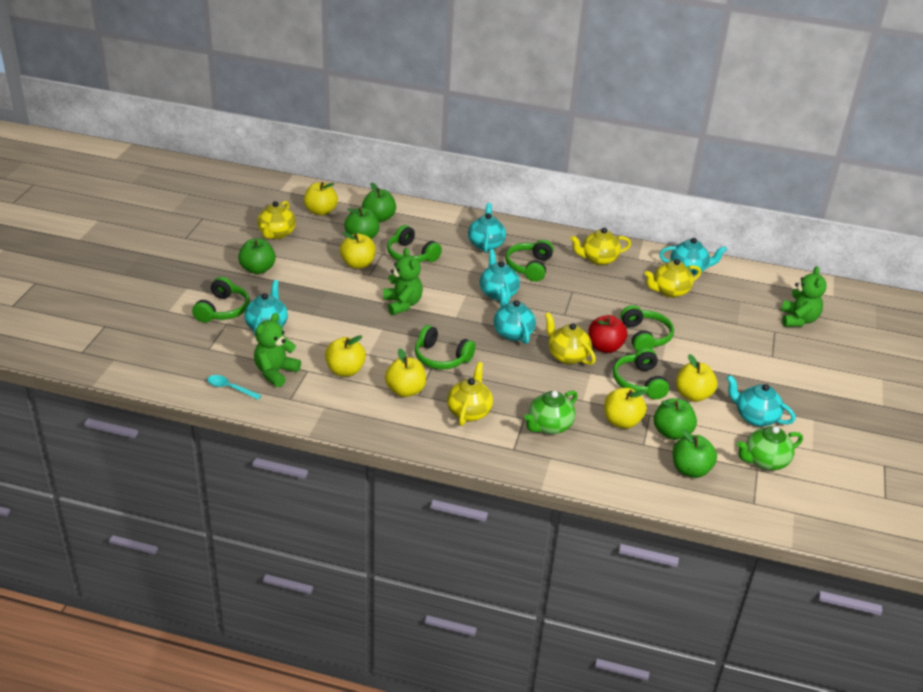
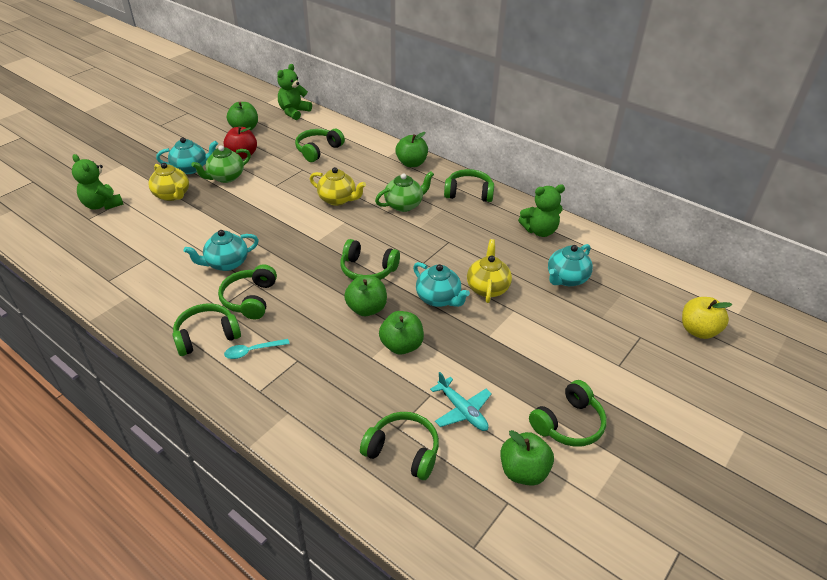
green headphones: 6 -> 7
turquoise plane: 0 -> 1
turquoise teapot: 6 -> 4
yellow apple: 6 -> 1
yellow teapot: 5 -> 3

